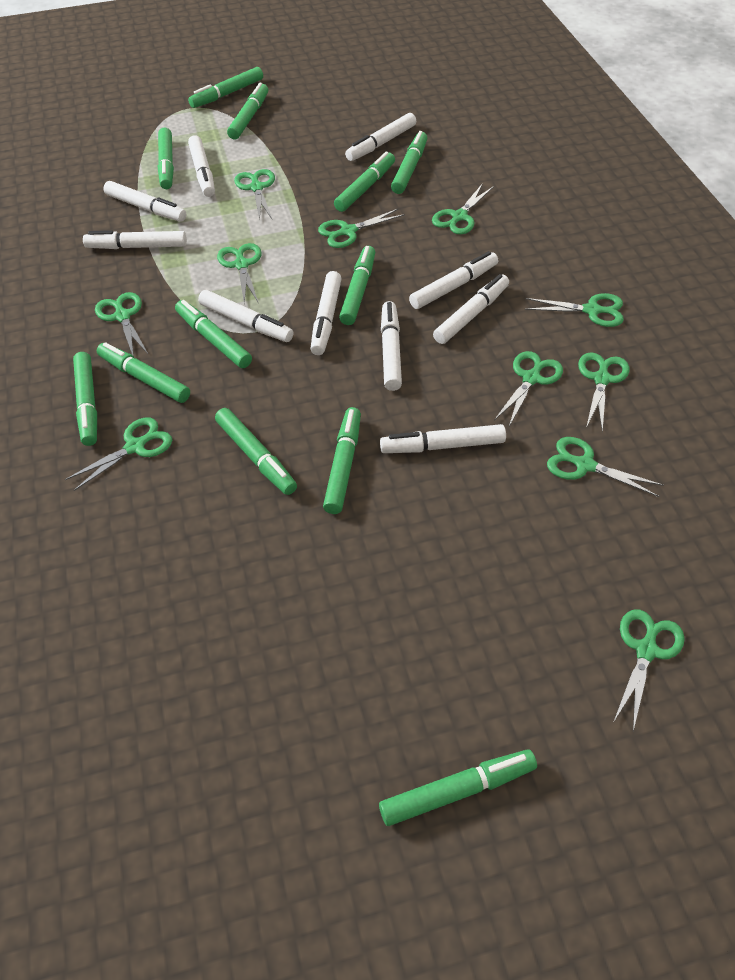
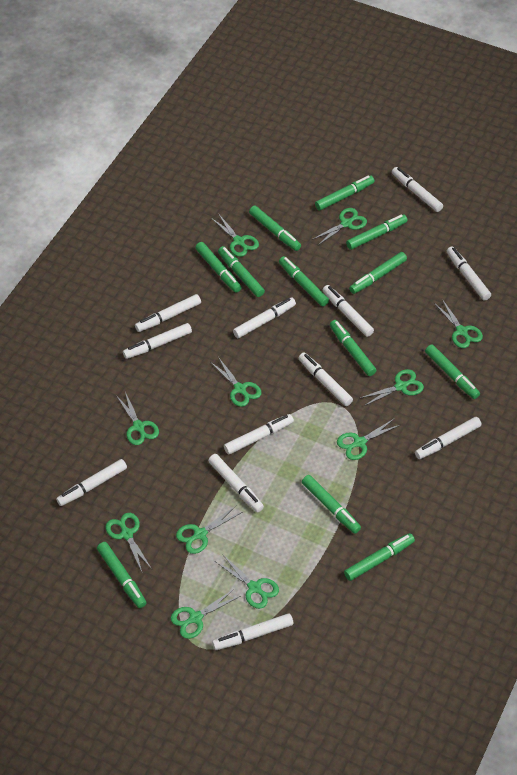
white marker: 10 -> 12

